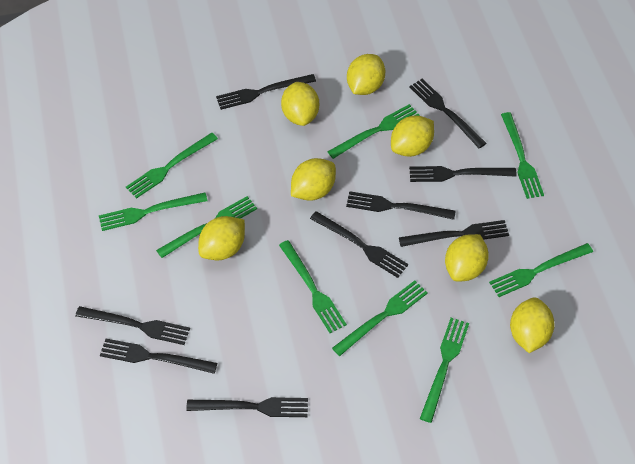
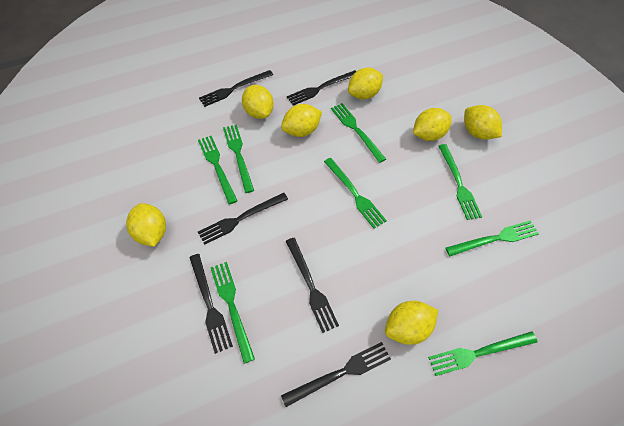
black fork: 9 -> 6
green fork: 9 -> 8

